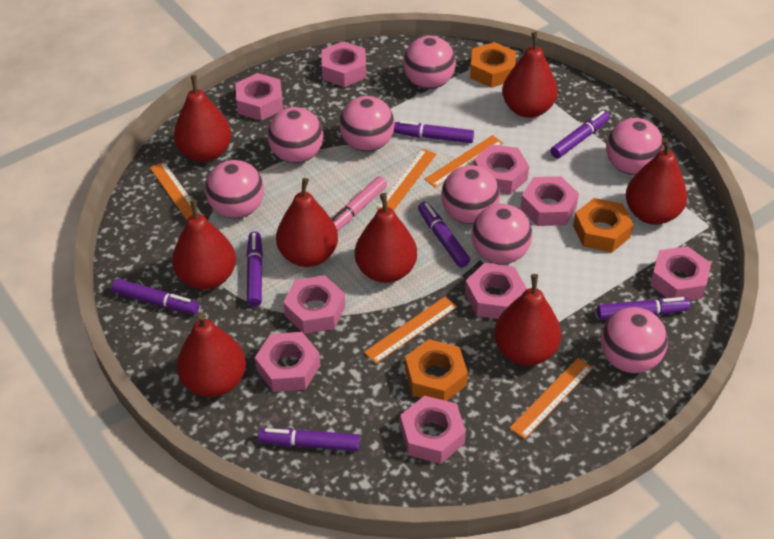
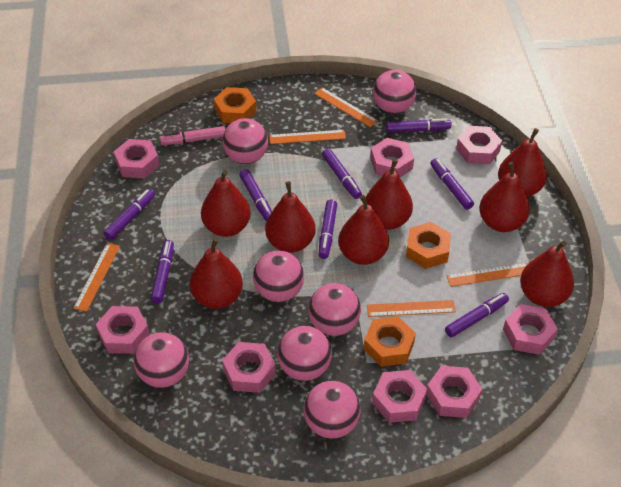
pink ball: 8 -> 7
pink nut: 9 -> 8
purple marker: 7 -> 8

